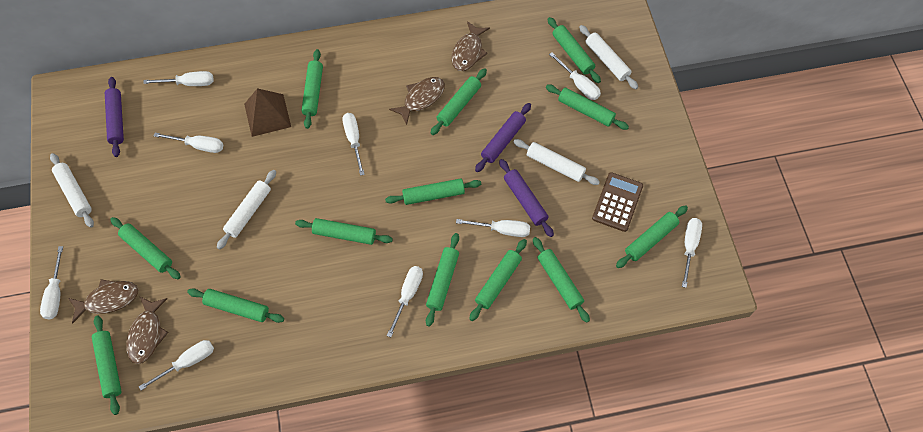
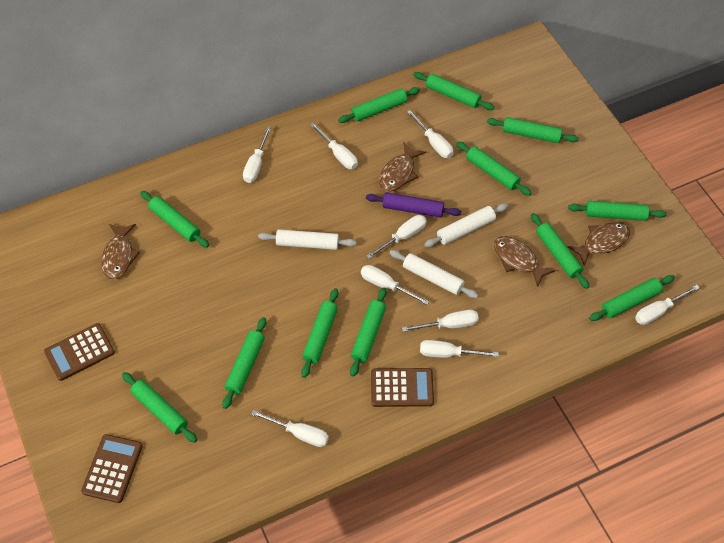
brown calculator: 1 -> 3
brown pyramid: 1 -> 0
green rolling pin: 13 -> 12
purple rolling pin: 3 -> 1
white rolling pin: 4 -> 3

